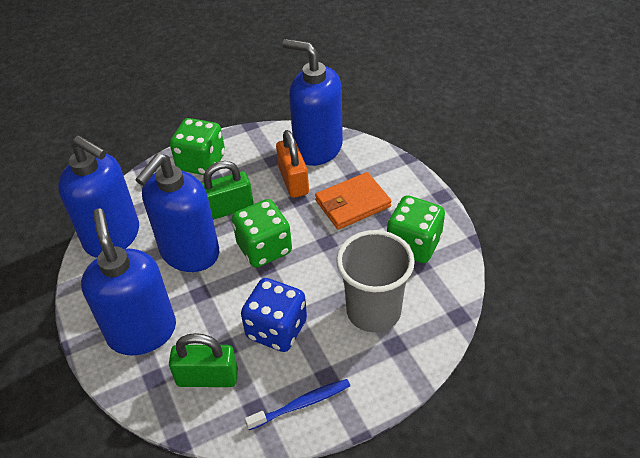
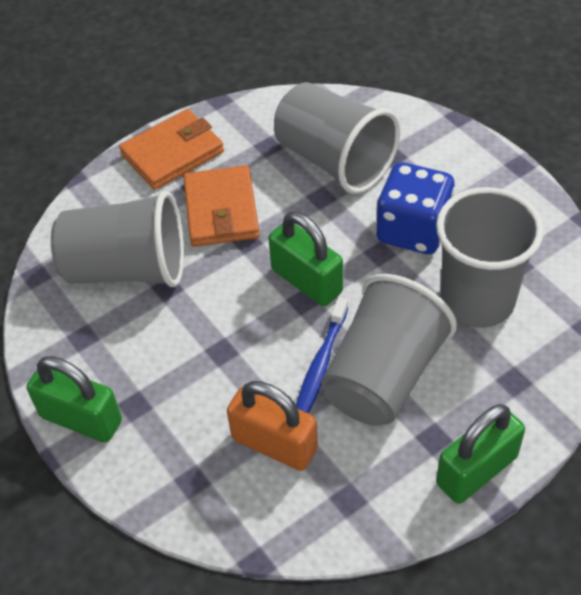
blue soap dispenser: 4 -> 0
green dice: 3 -> 0
green padlock: 2 -> 3
grey cup: 1 -> 4
orange wallet: 1 -> 2

